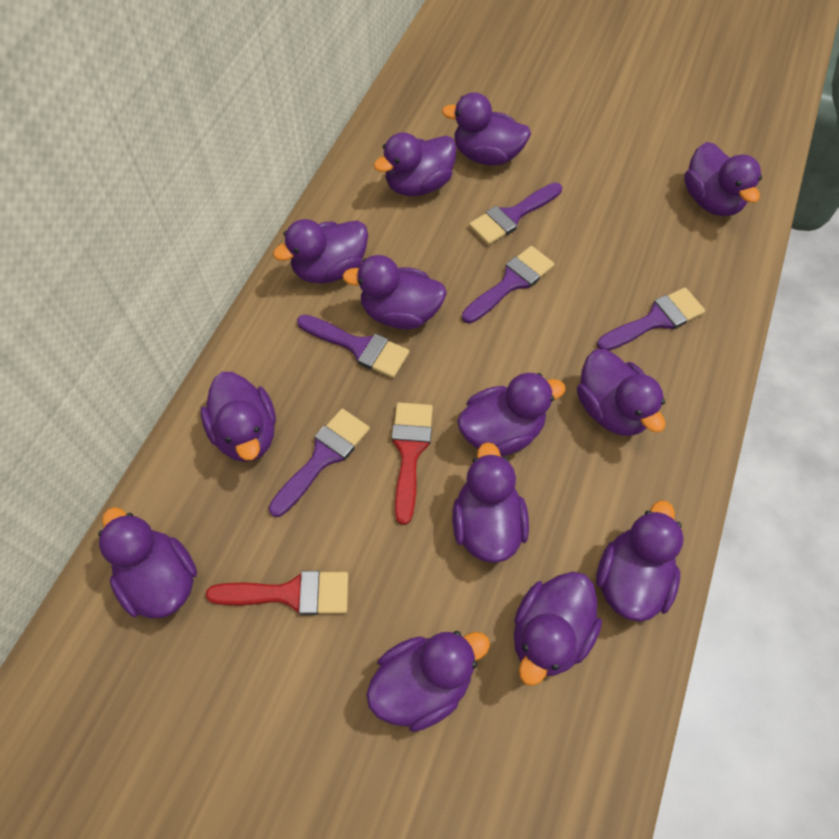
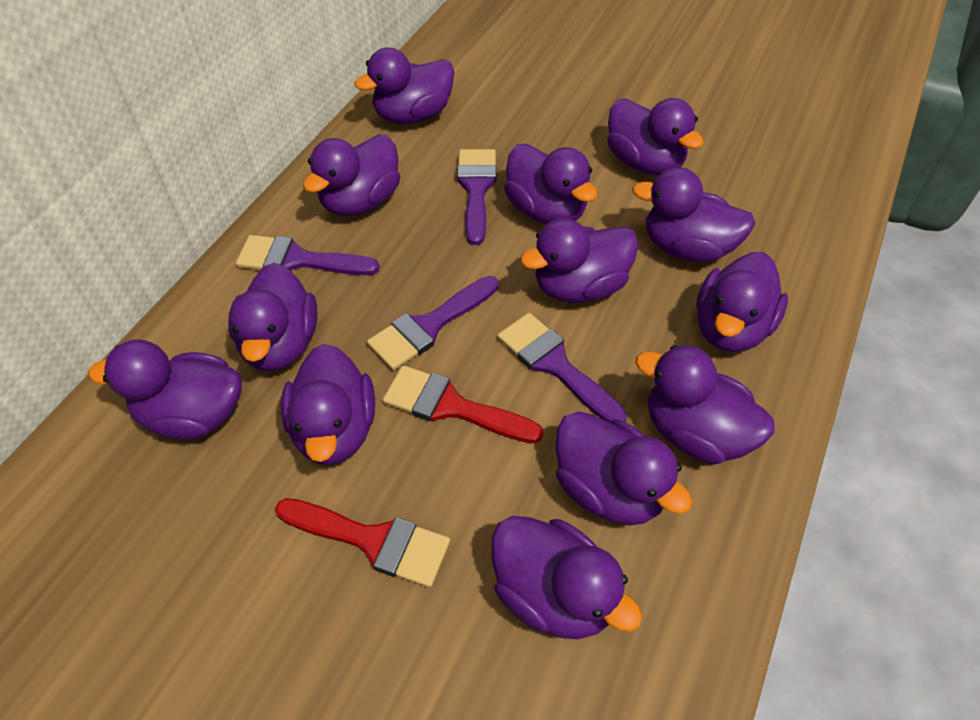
purple brush: 5 -> 4

